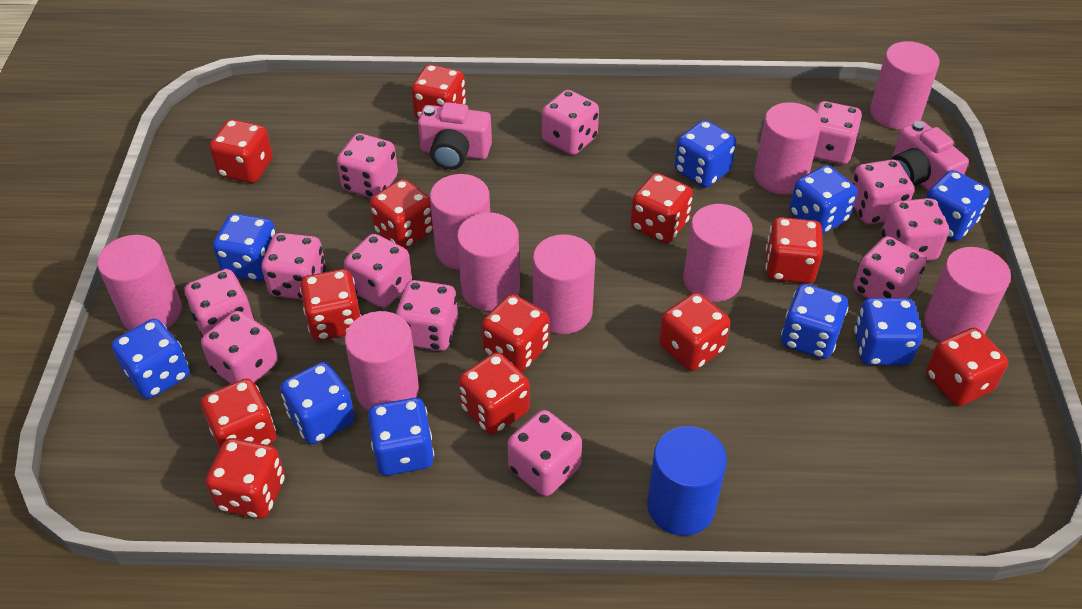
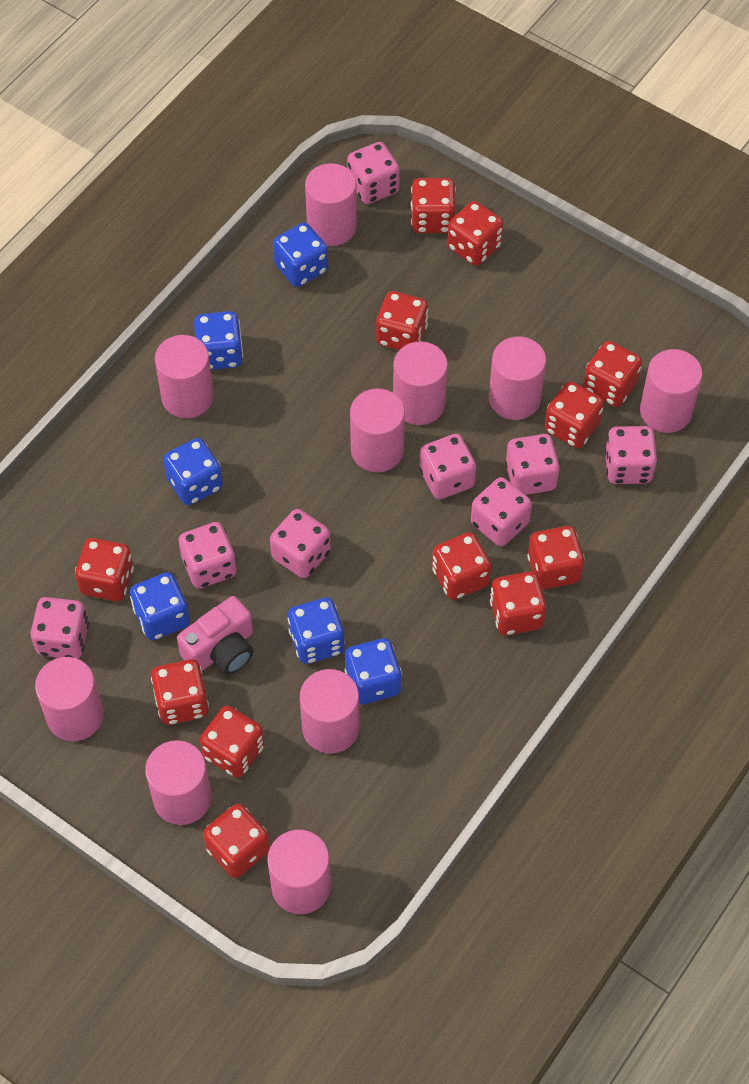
blue cylinder: 1 -> 0
blue dice: 9 -> 6
pink camera: 2 -> 1
pink cylinder: 9 -> 10
pink dice: 12 -> 8

